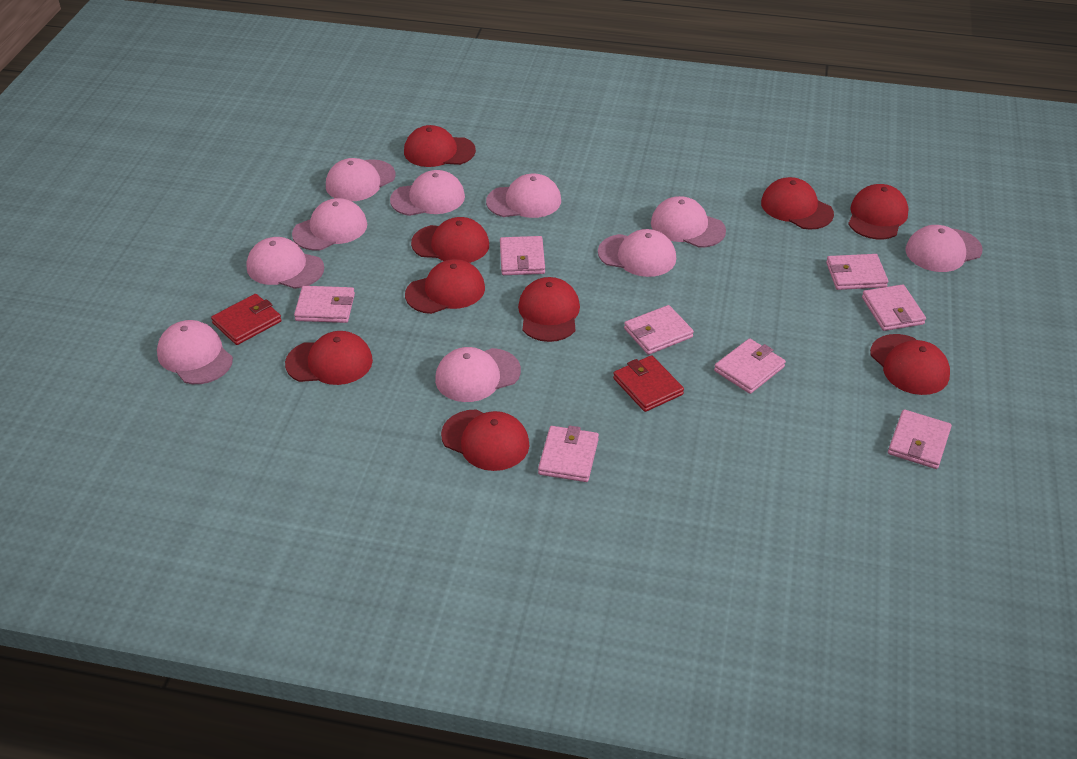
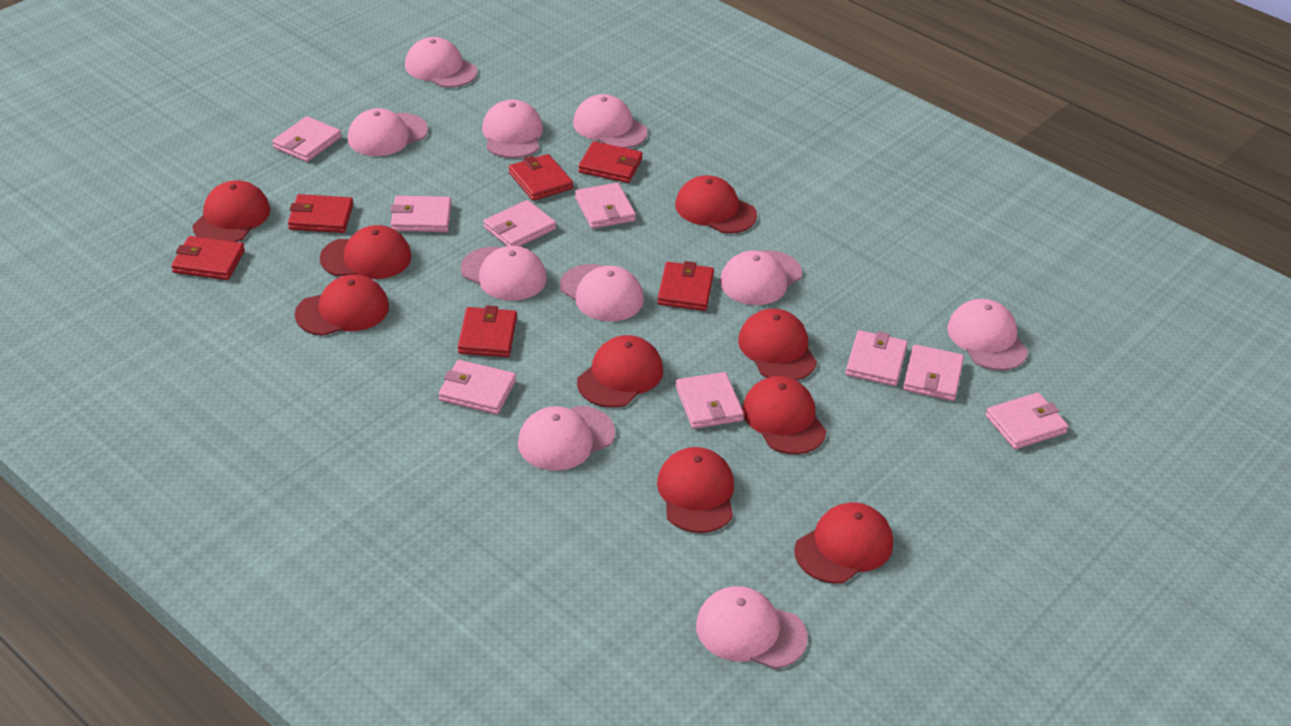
pink wallet: 8 -> 9
red wallet: 2 -> 6

